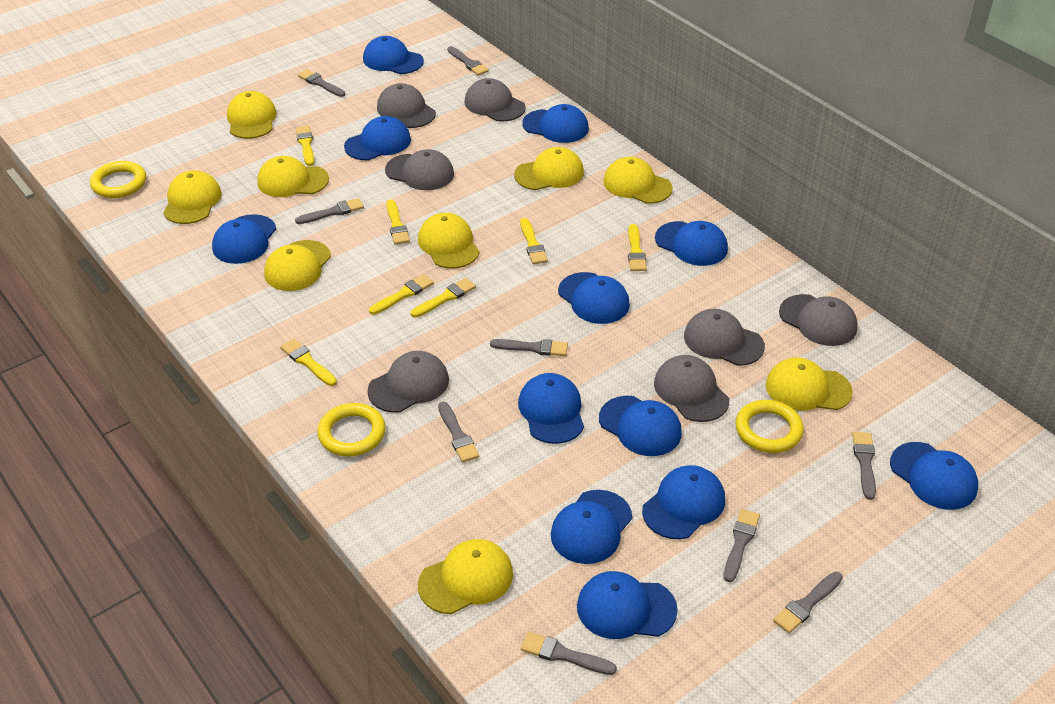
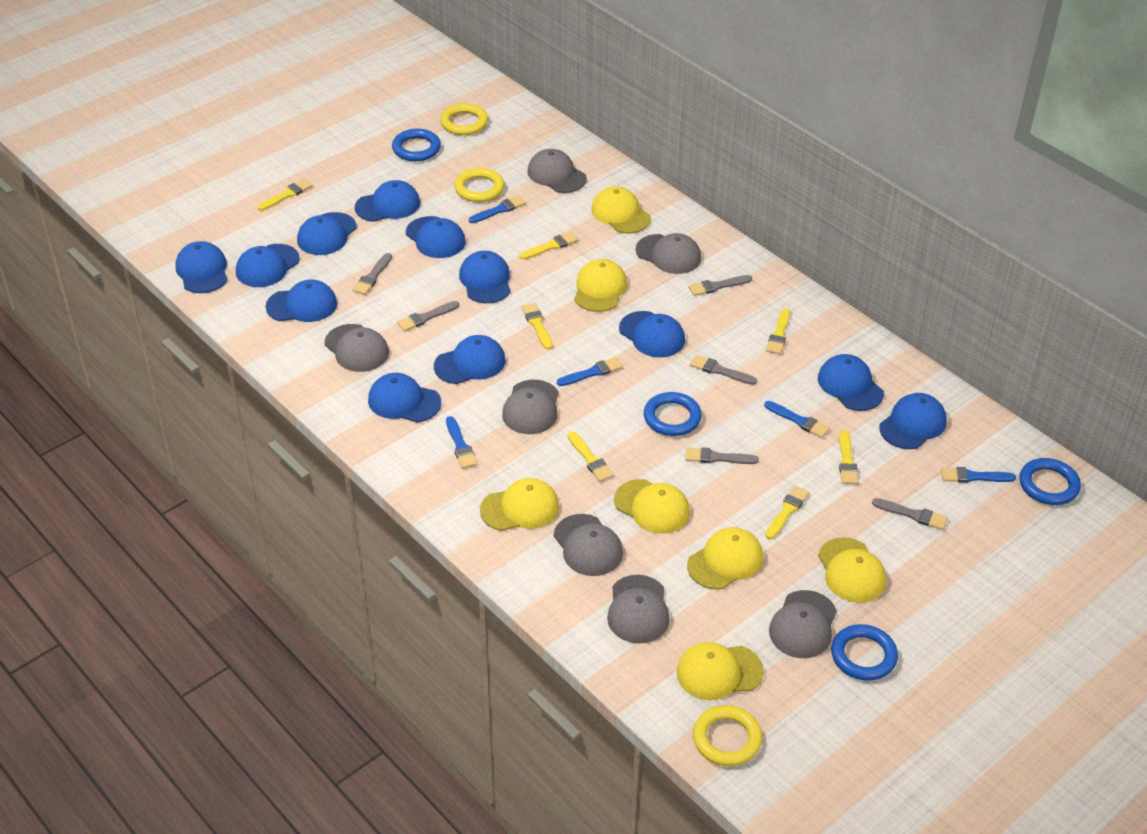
blue brush: 0 -> 5
blue ring: 0 -> 4
grey brush: 9 -> 6
yellow cap: 9 -> 7

